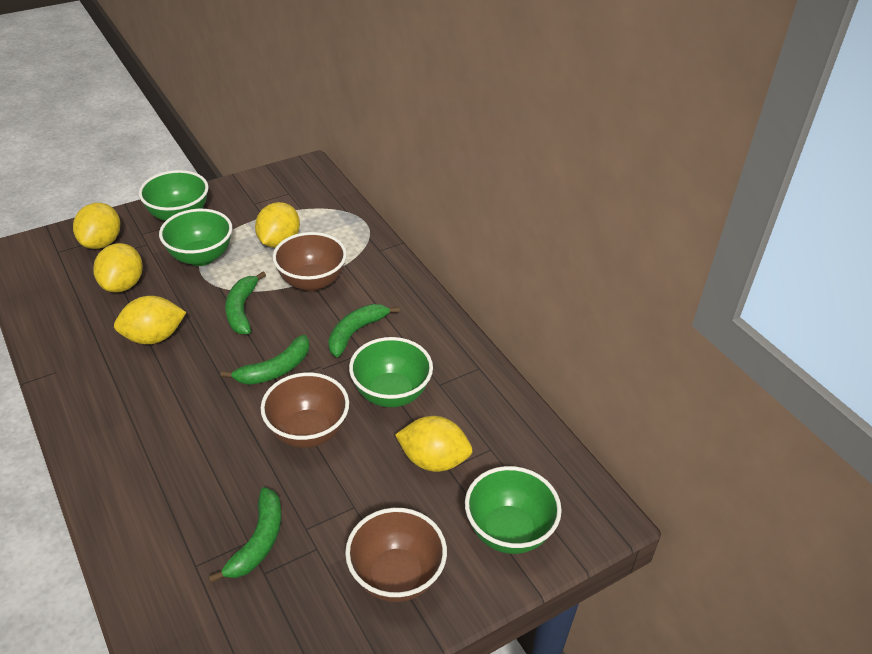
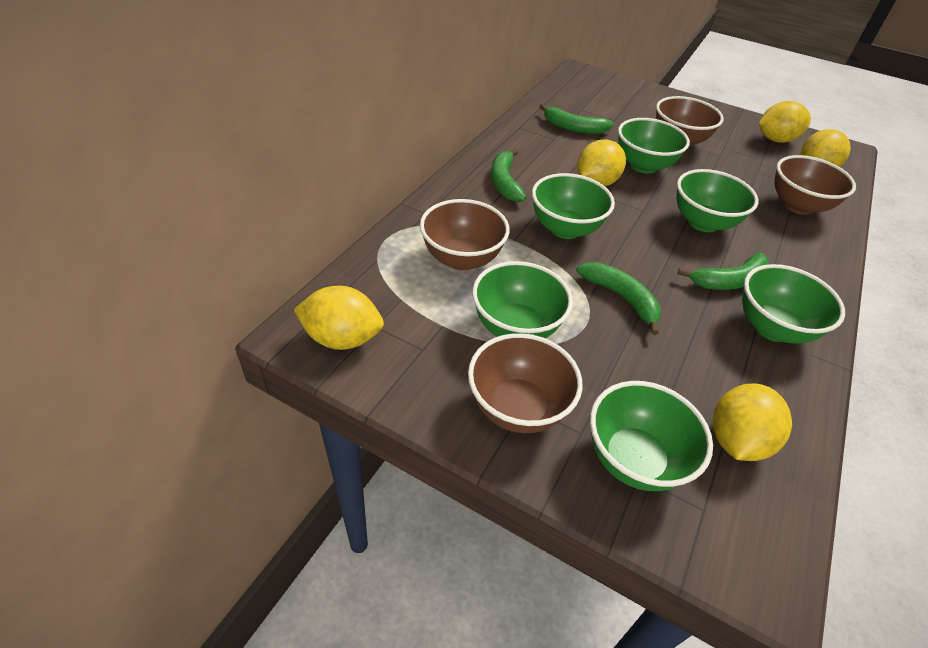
brown bowl: 3 -> 4
green bowl: 4 -> 6

